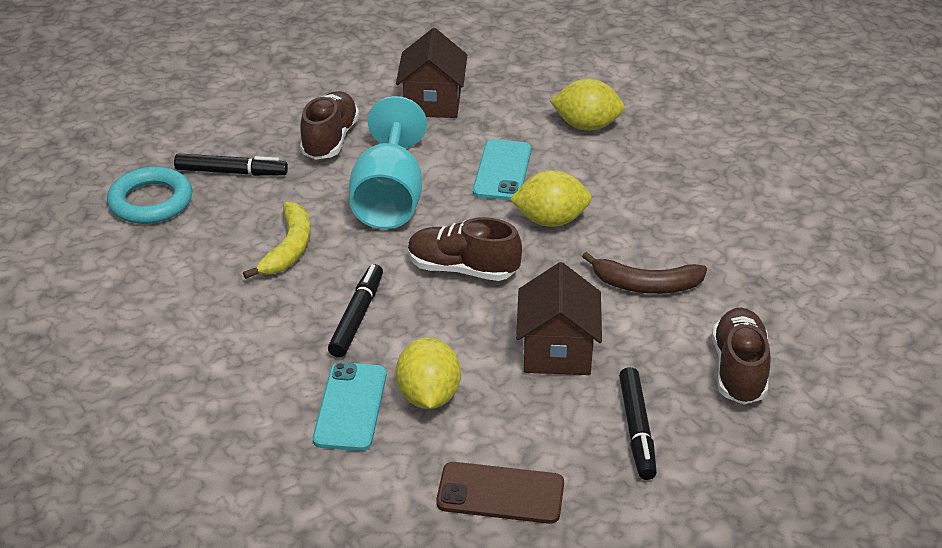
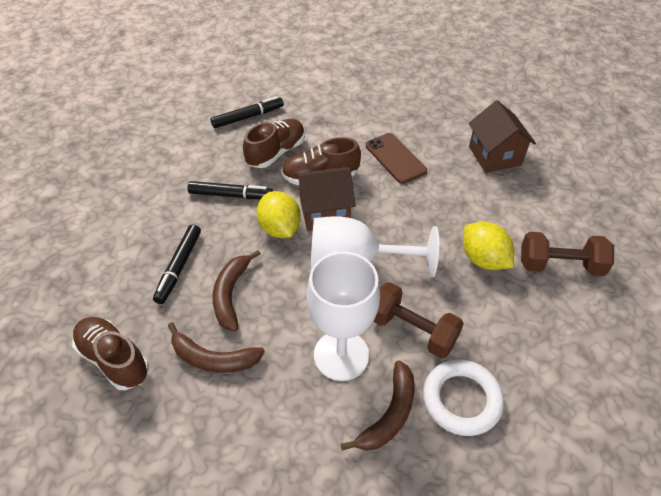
brown banana: 1 -> 3
brown dumbbell: 0 -> 2
turquoise goblet: 1 -> 0
turquoise phone: 2 -> 0
turquoise ring: 1 -> 0
white goblet: 0 -> 2
white ring: 0 -> 1
yellow banana: 1 -> 0
yellow lemon: 3 -> 2

